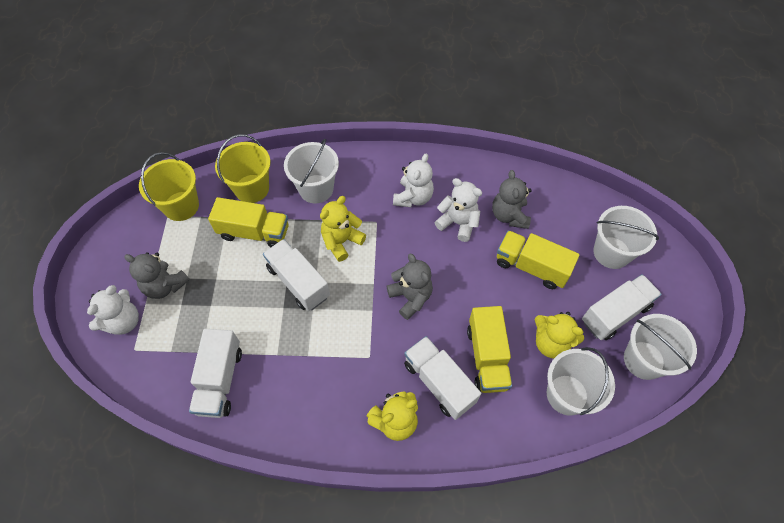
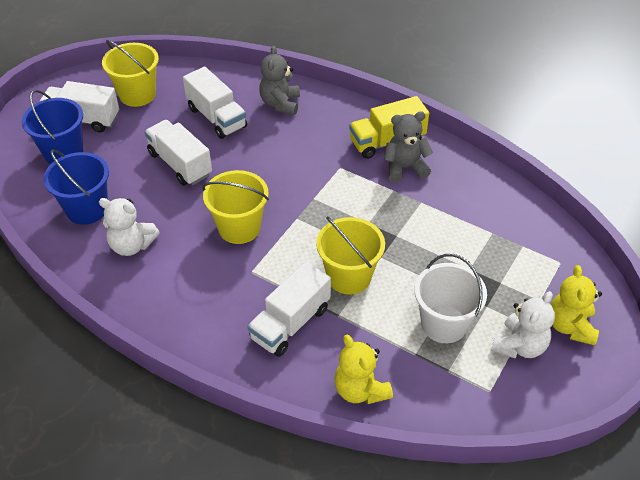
blue bucket: 0 -> 2
grey teddy bear: 3 -> 2
white bucket: 4 -> 1
white teddy bear: 3 -> 2
yellow bucket: 2 -> 3
yellow teddy bear: 3 -> 2
yellow truck: 3 -> 1

